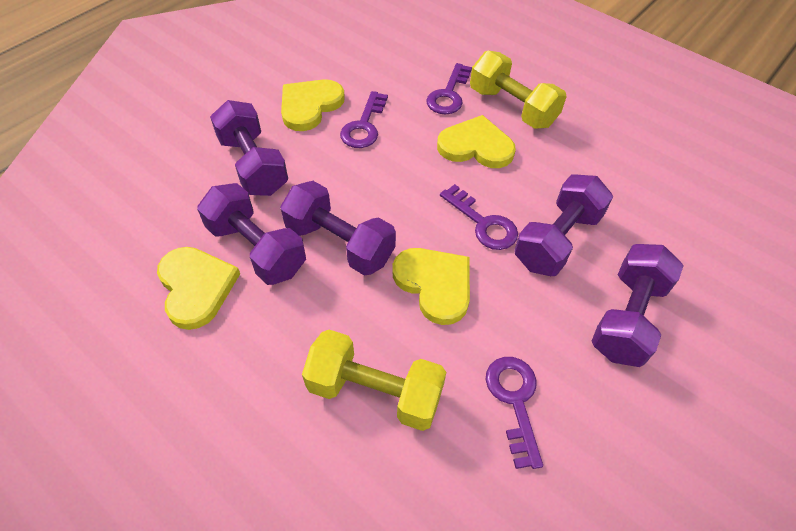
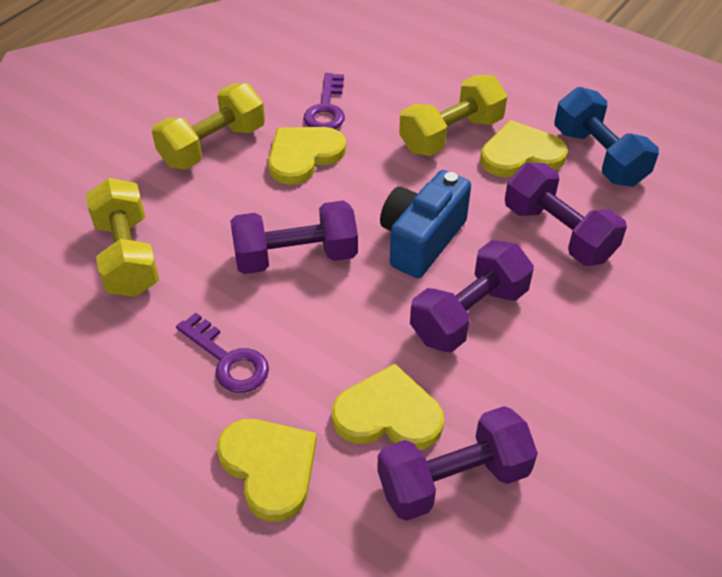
blue camera: 0 -> 1
blue dumbbell: 0 -> 1
purple dumbbell: 5 -> 4
purple key: 4 -> 2
yellow dumbbell: 2 -> 3

